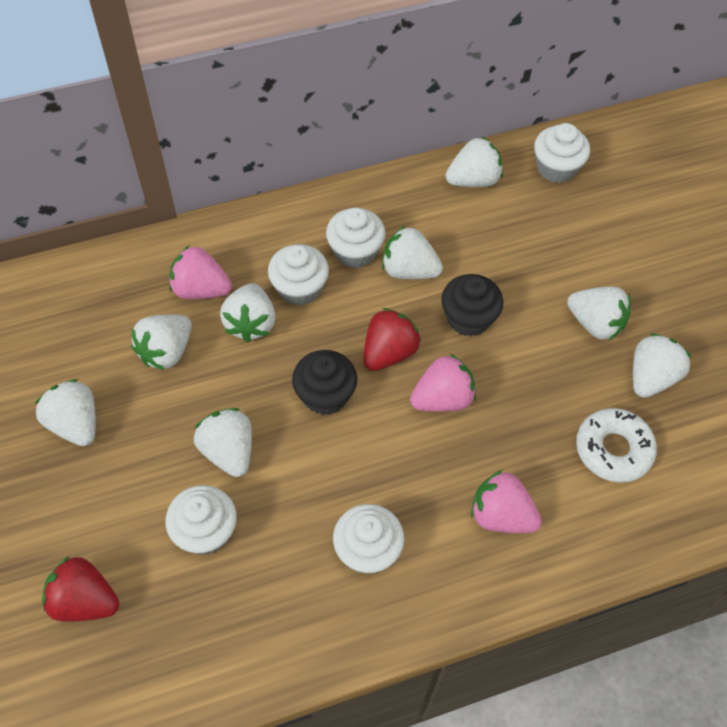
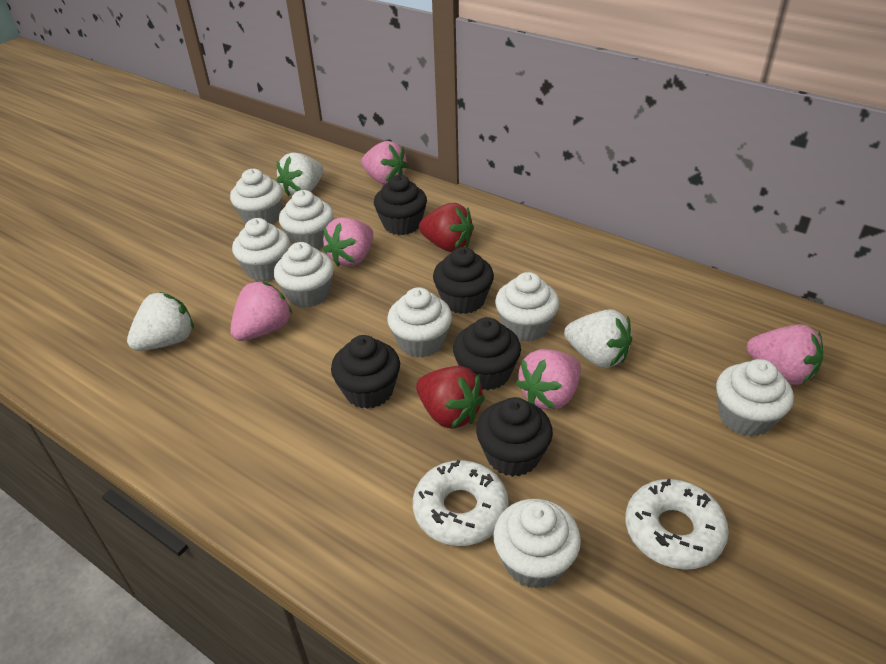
black cupcake: 2 -> 5
pink strawberry: 3 -> 5
white cupcake: 5 -> 8
white donut: 1 -> 2
white strawberry: 8 -> 3

